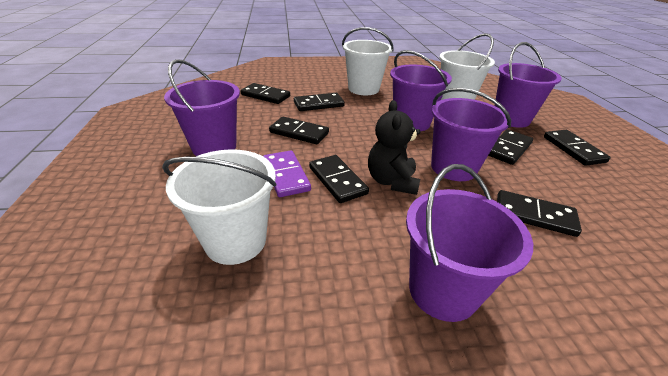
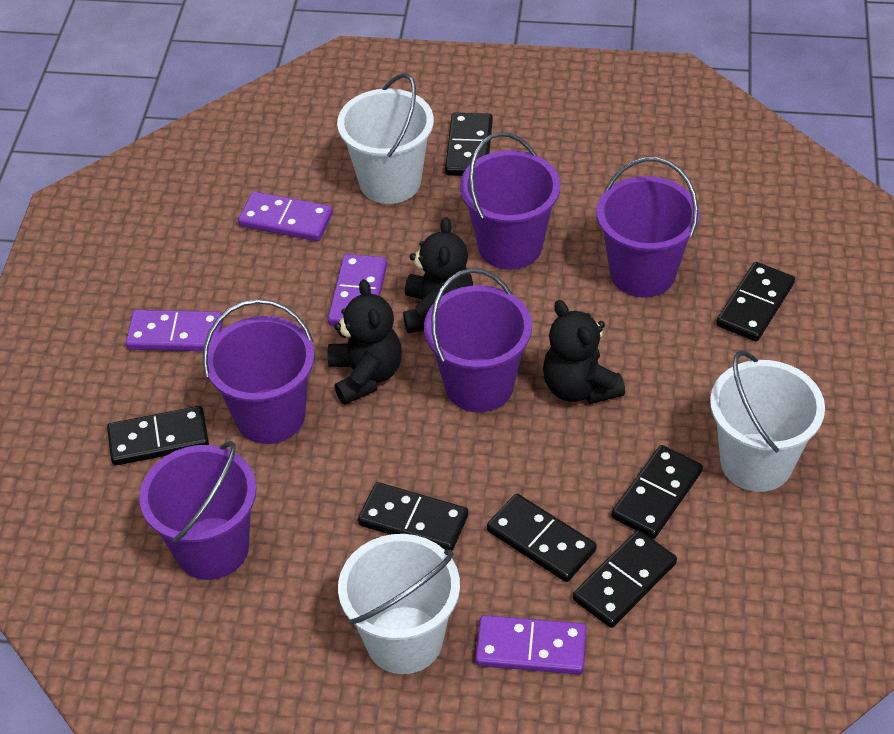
black teddy bear: 1 -> 3
purple domino: 1 -> 4

